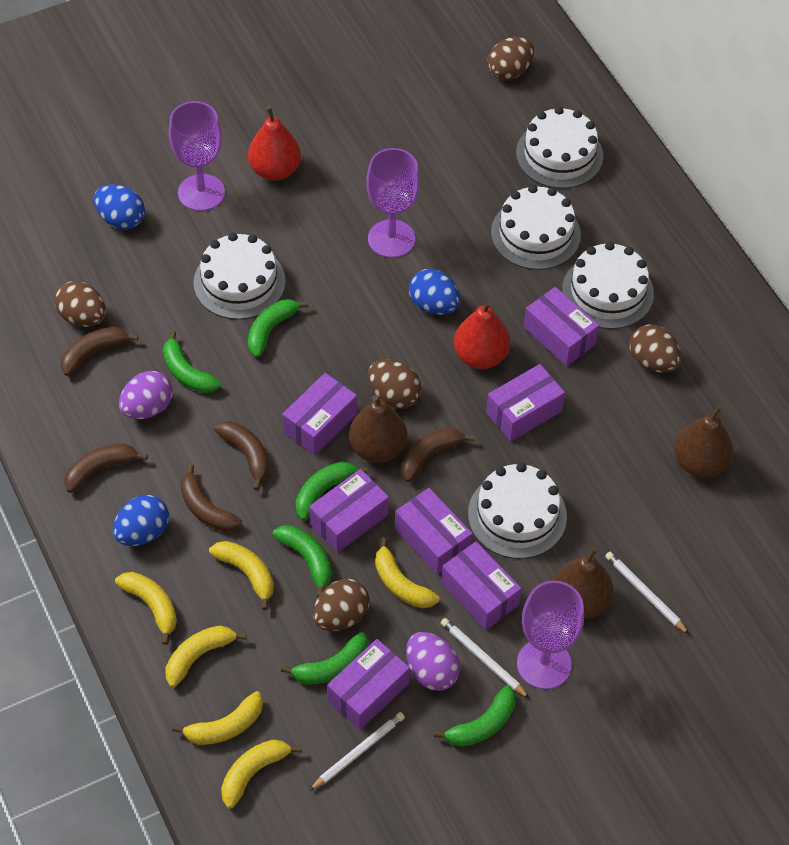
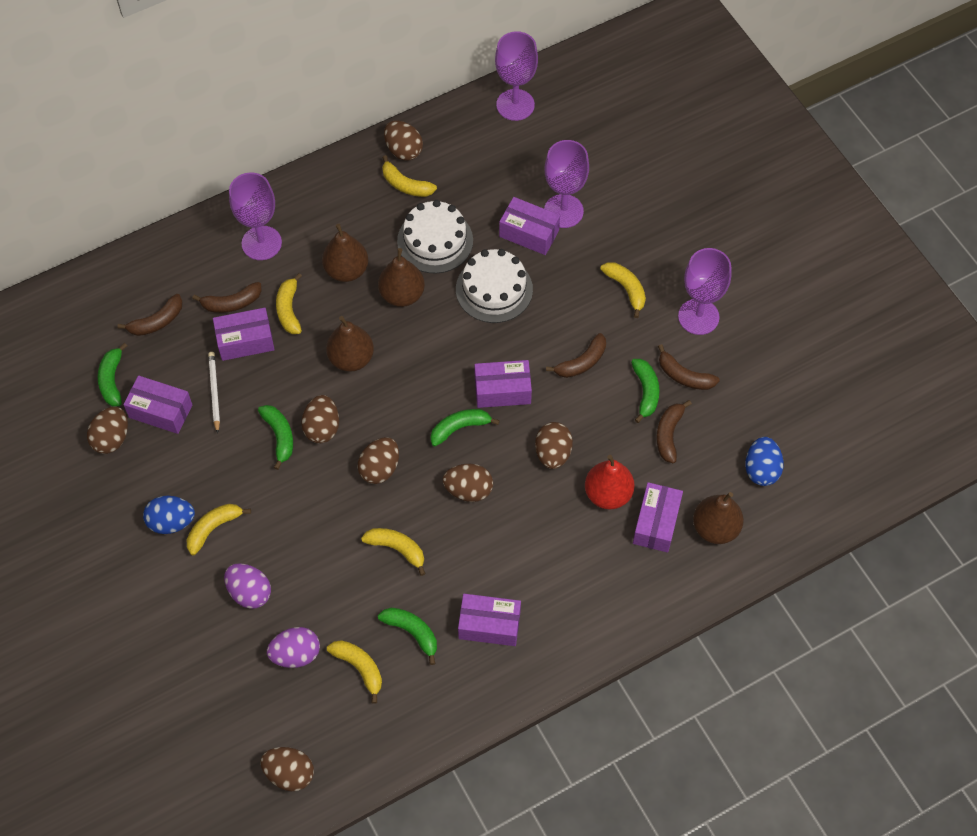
blue egg: 3 -> 2
brown egg: 5 -> 7
brown pear: 3 -> 4
green banana: 6 -> 5
purple box: 7 -> 6
purple goblet: 3 -> 4
red pear: 2 -> 1
white cake: 5 -> 2
white pencil: 3 -> 1

